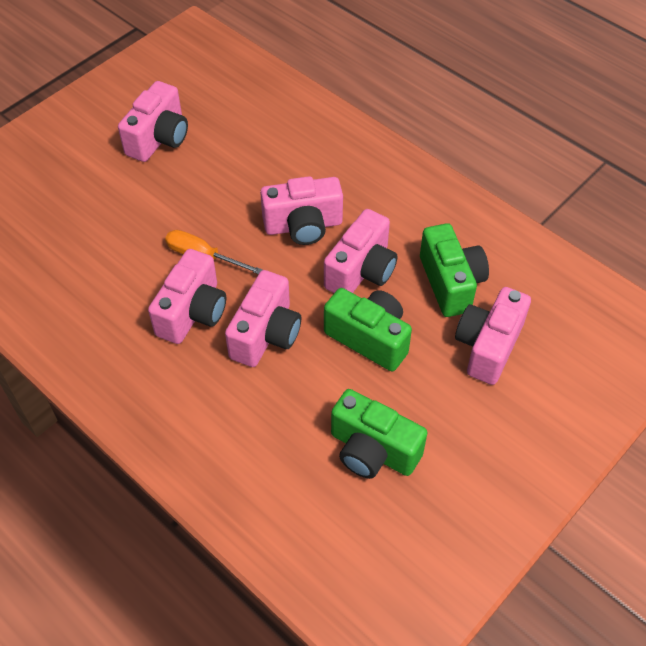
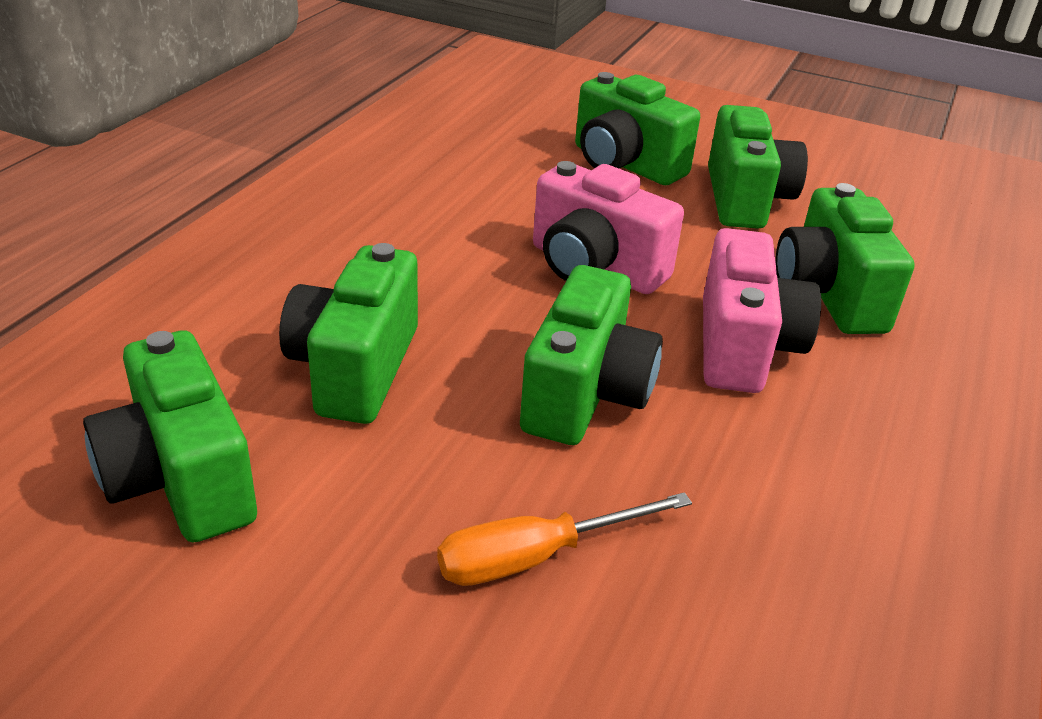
green camera: 3 -> 6
pink camera: 6 -> 2

